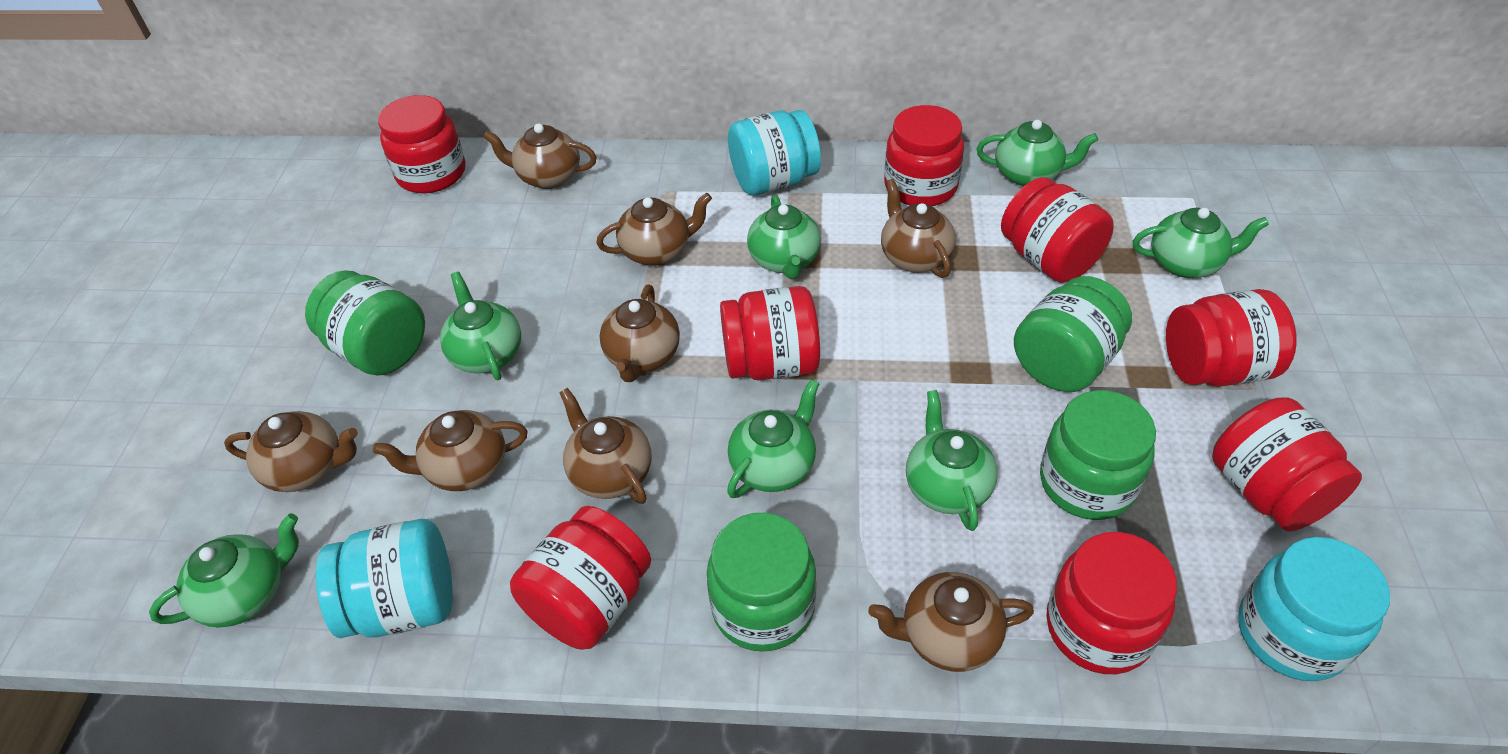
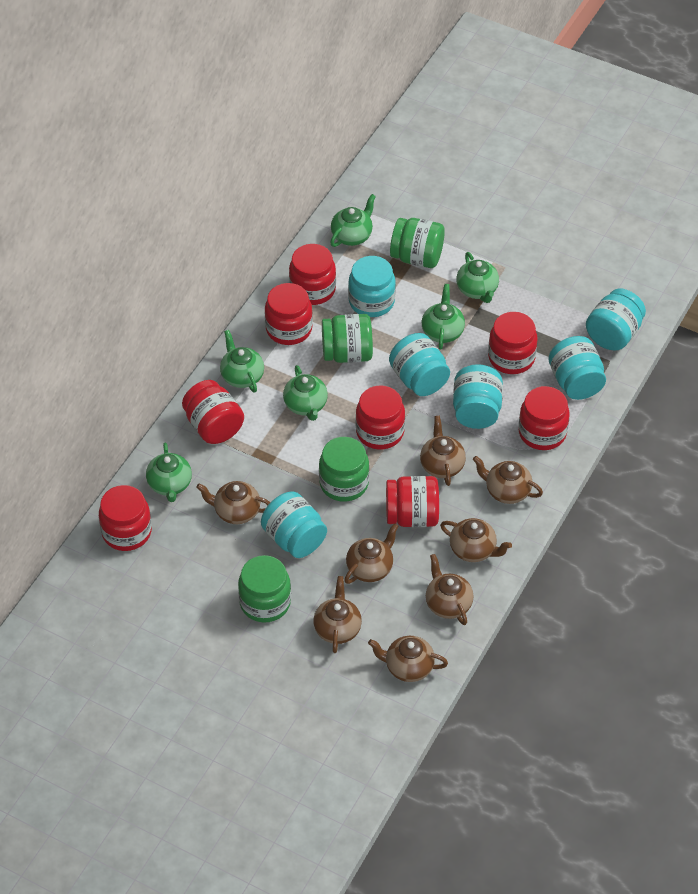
green teapot: 7 -> 6
turquoise jar: 3 -> 6

